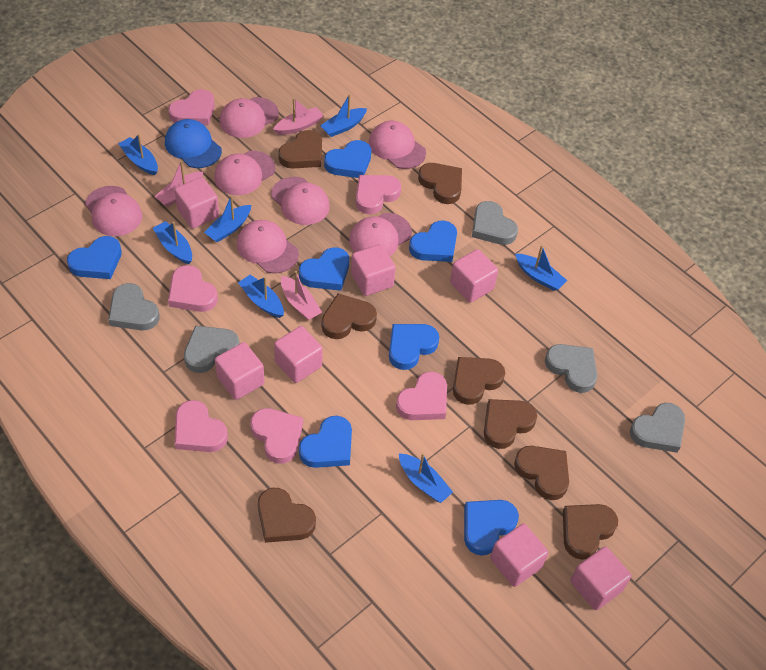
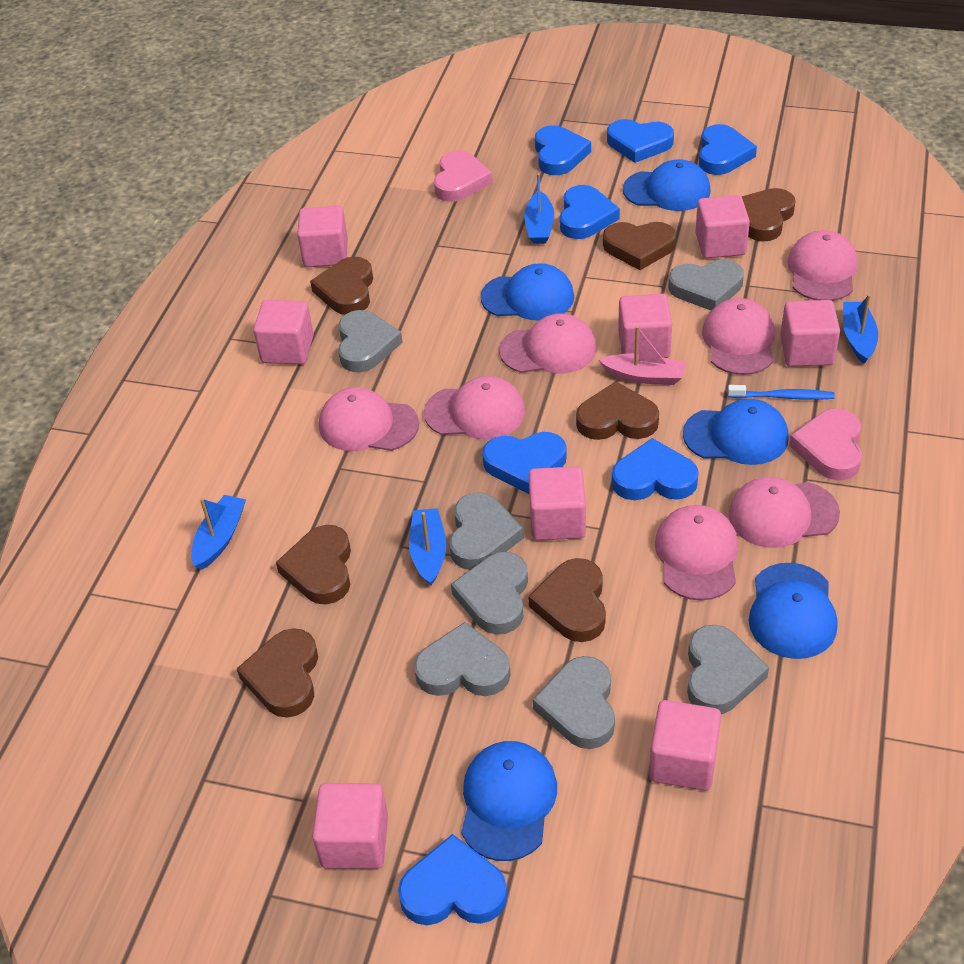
blue boat: 7 -> 4
blue cap: 1 -> 5
blue toothbrush: 0 -> 1
brown heart: 8 -> 7
grey heart: 5 -> 7
pink boat: 3 -> 1
pink cube: 7 -> 8
pink heart: 6 -> 2

